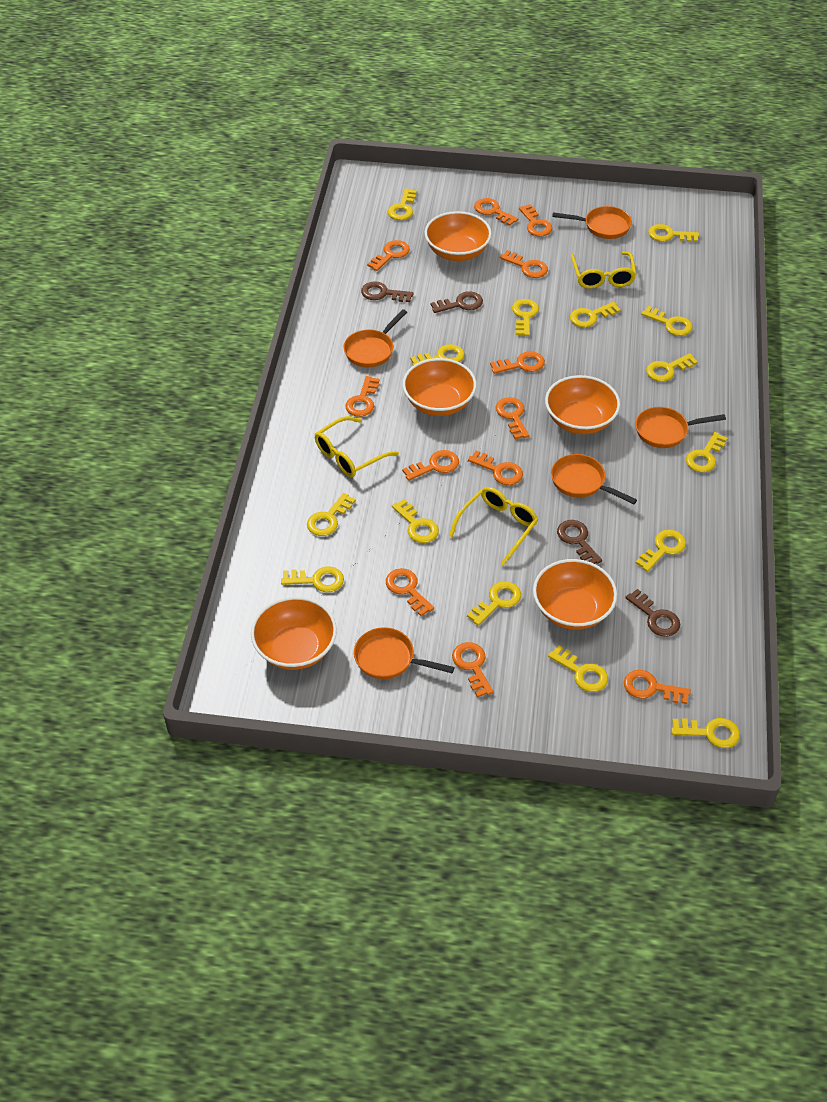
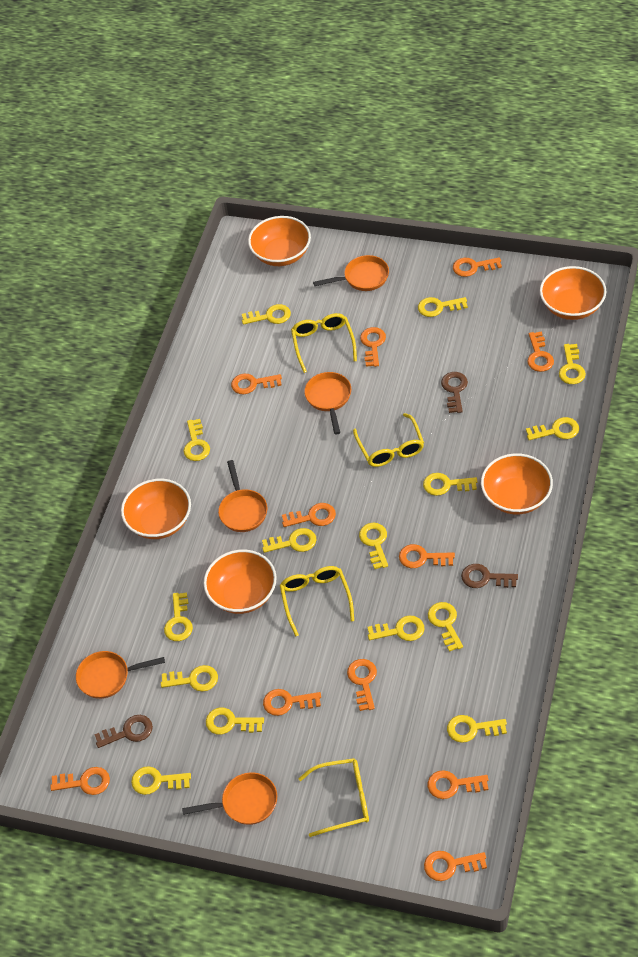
brown key: 4 -> 3
orange key: 12 -> 11
yellow glasses: 3 -> 4

